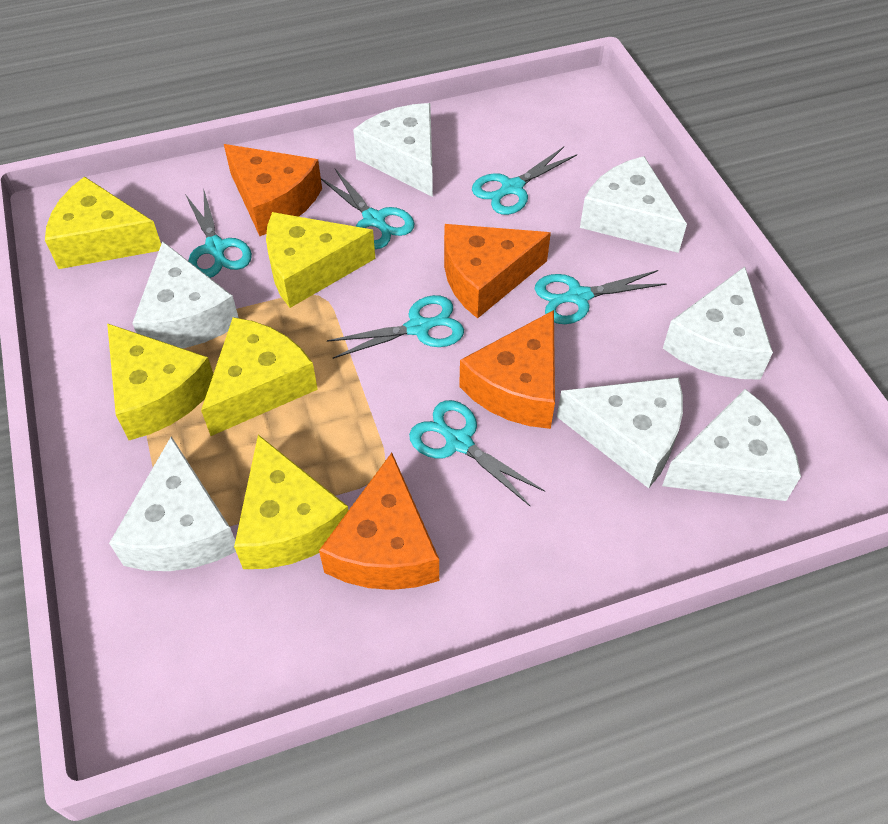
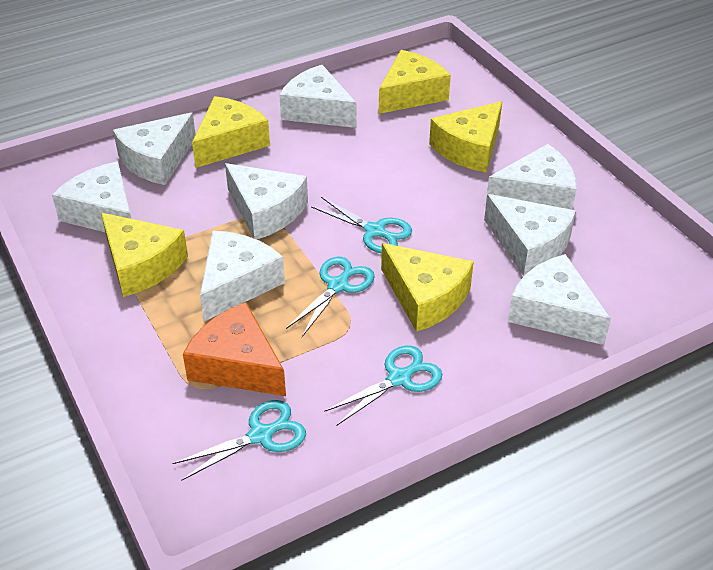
orange cheese: 4 -> 1
turquoise scissors: 6 -> 4
white cheese: 7 -> 8

